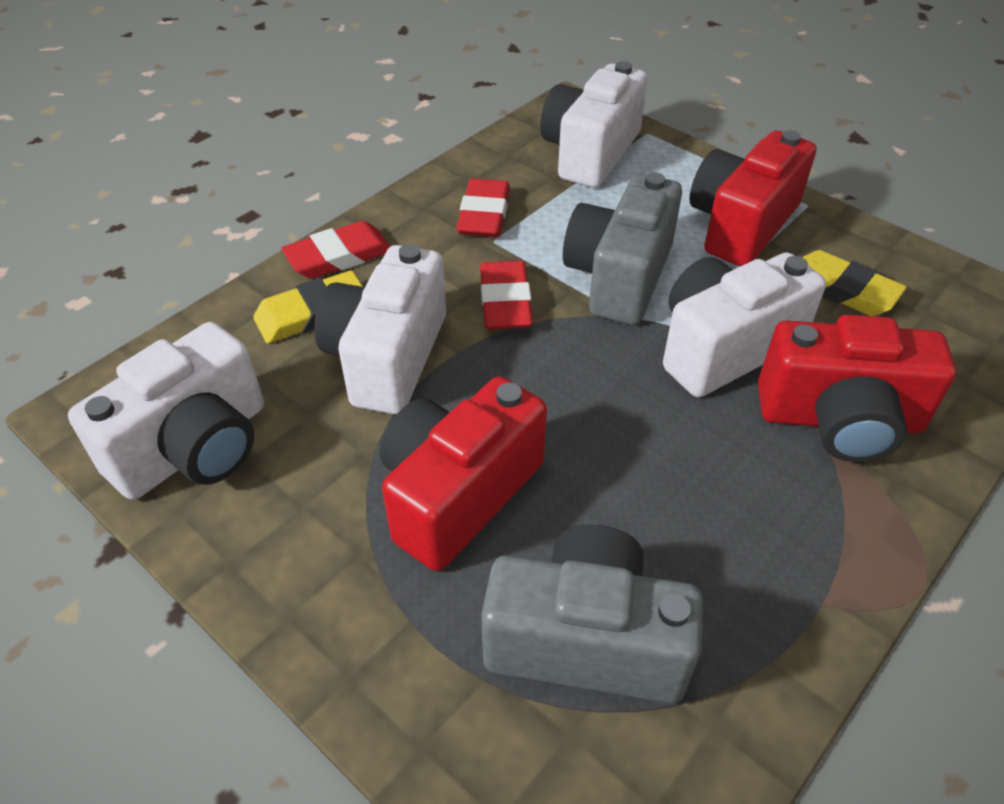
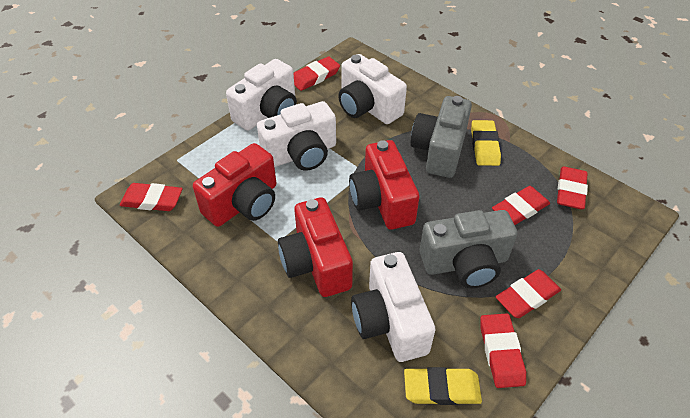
red eraser: 3 -> 6

